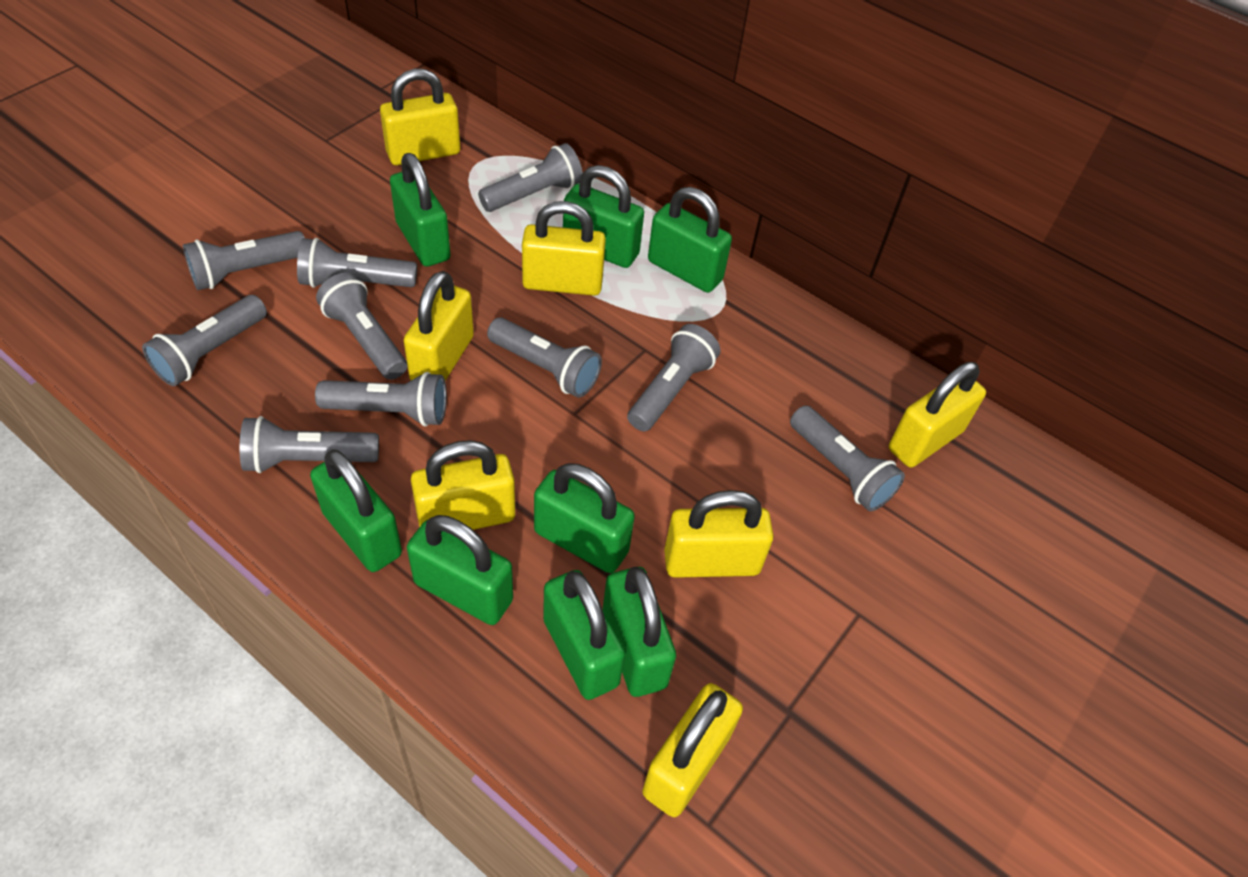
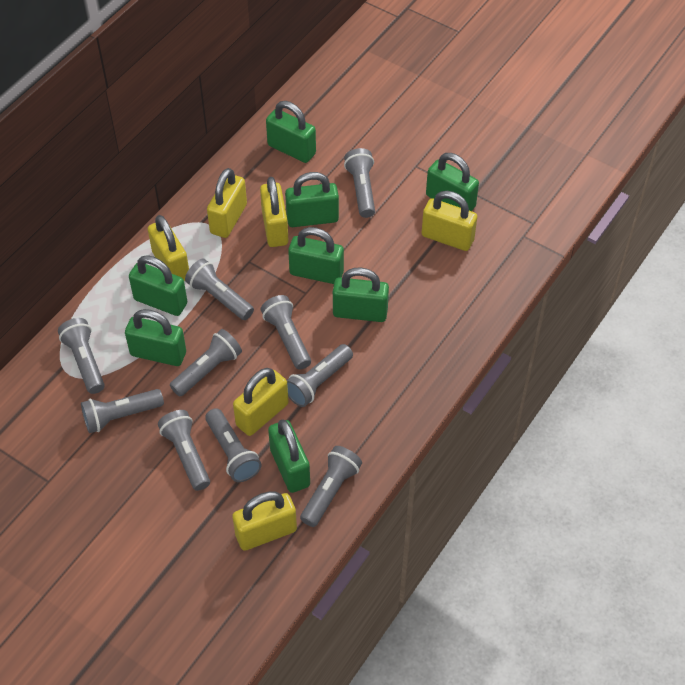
yellow padlock: 7 -> 6

